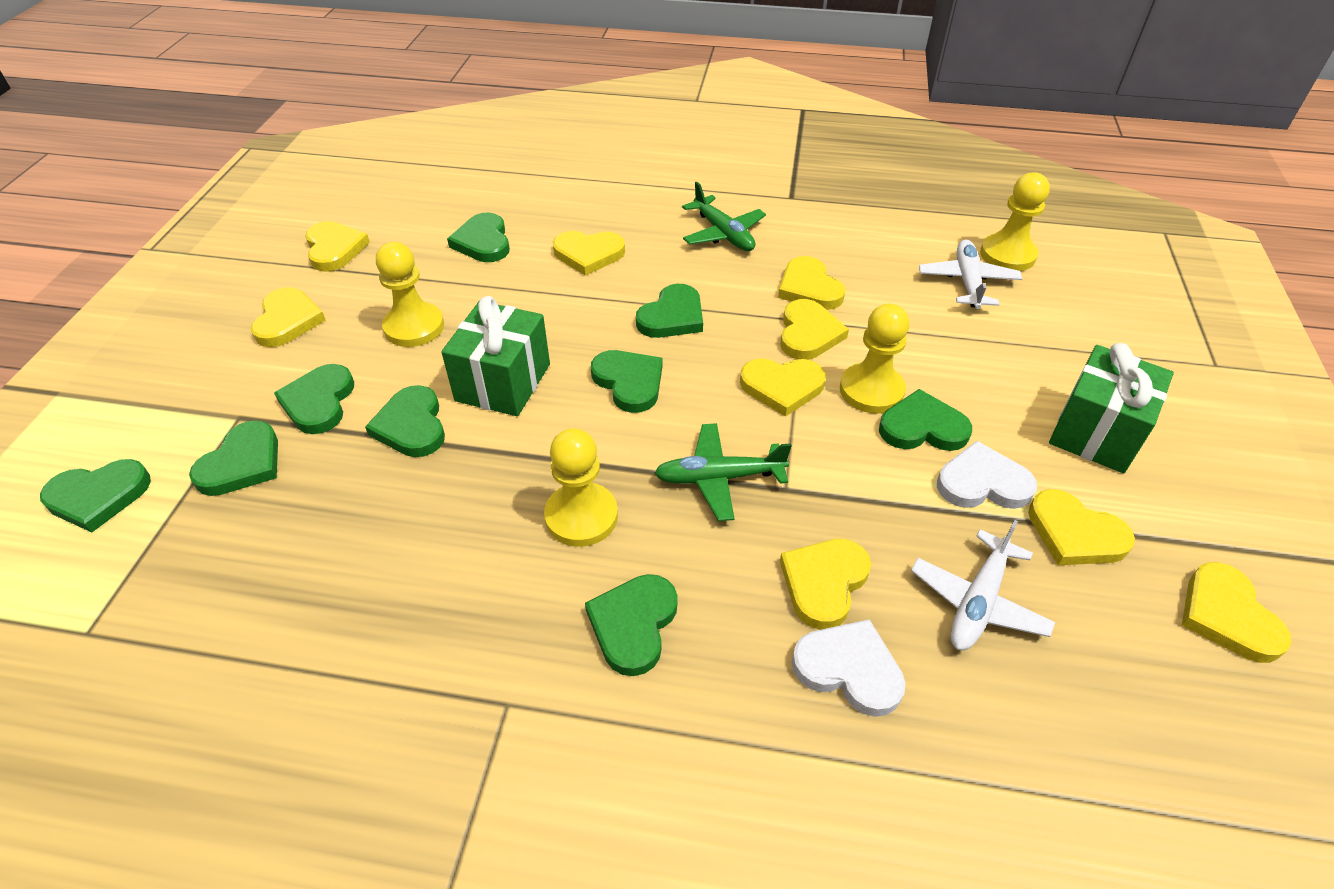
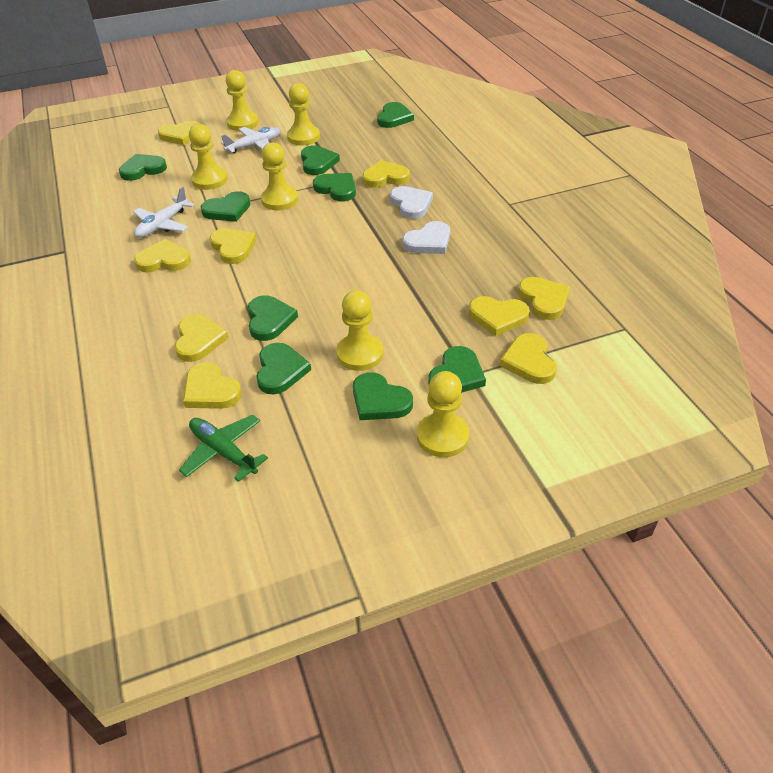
green gift: 2 -> 0
green plane: 2 -> 1
yellow pawn: 4 -> 6

